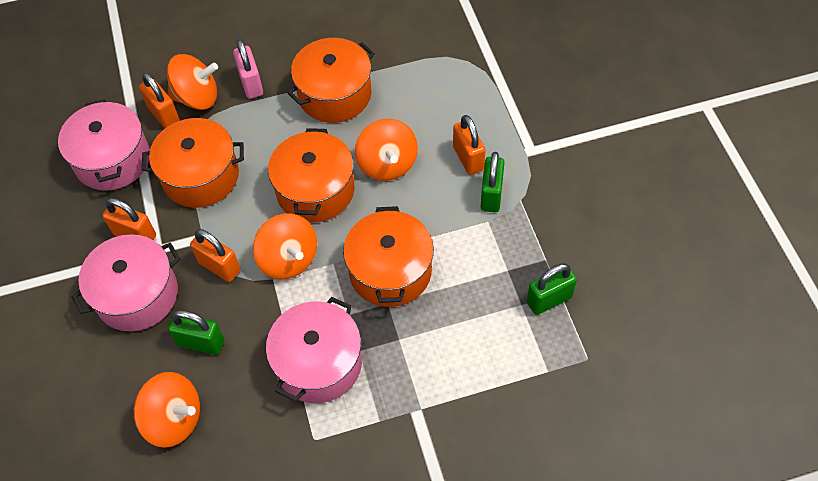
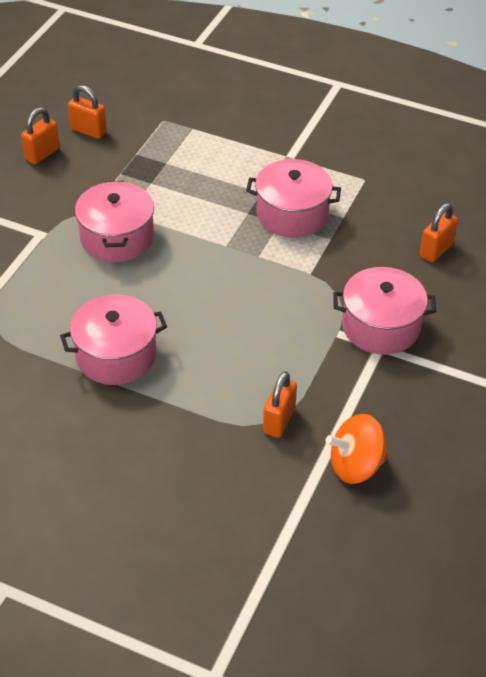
green padlock: 3 -> 0
orange pot: 4 -> 0
orange spinning top: 4 -> 1
pink padlock: 1 -> 0
pink pot: 3 -> 4

